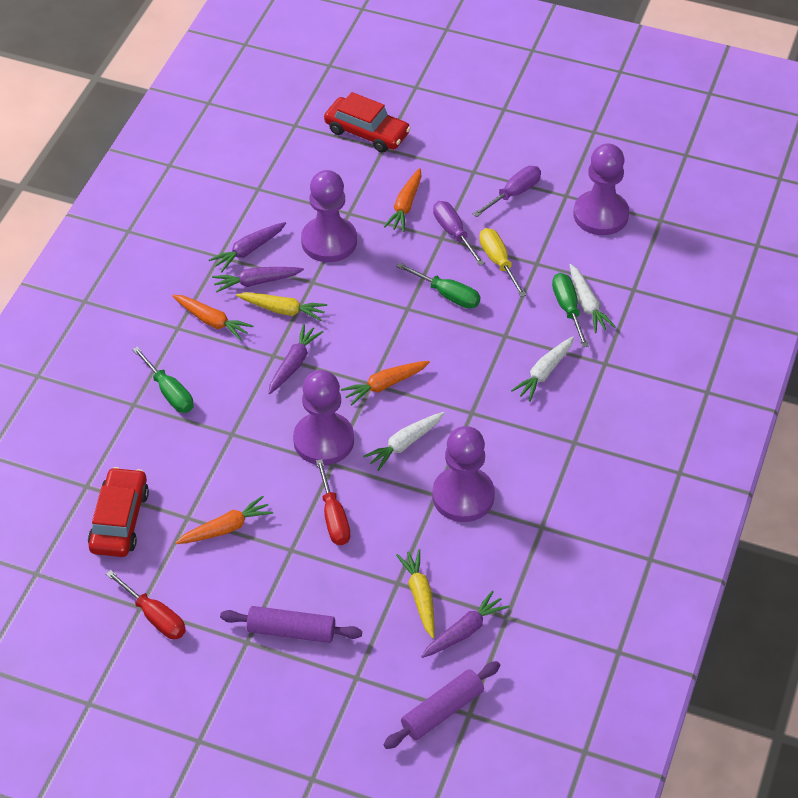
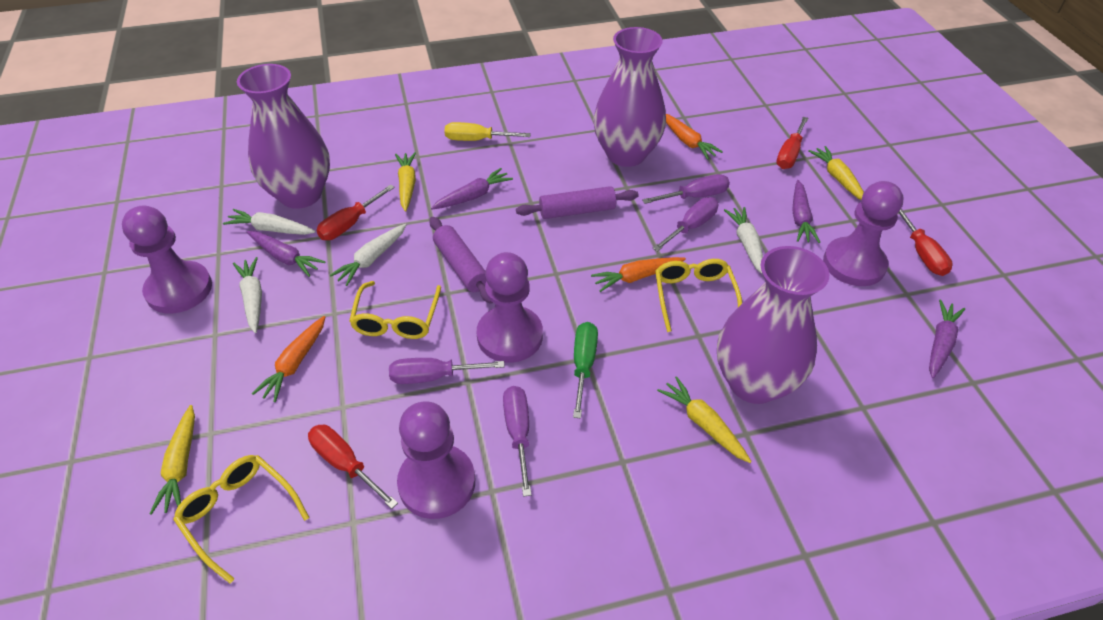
green screwdriver: 3 -> 1
orange carrot: 4 -> 3
purple screwdriver: 2 -> 4
purple vase: 0 -> 3
red car: 2 -> 0
red screwdriver: 2 -> 4
white carrot: 3 -> 4
yellow carrot: 2 -> 4
yellow glasses: 0 -> 3

